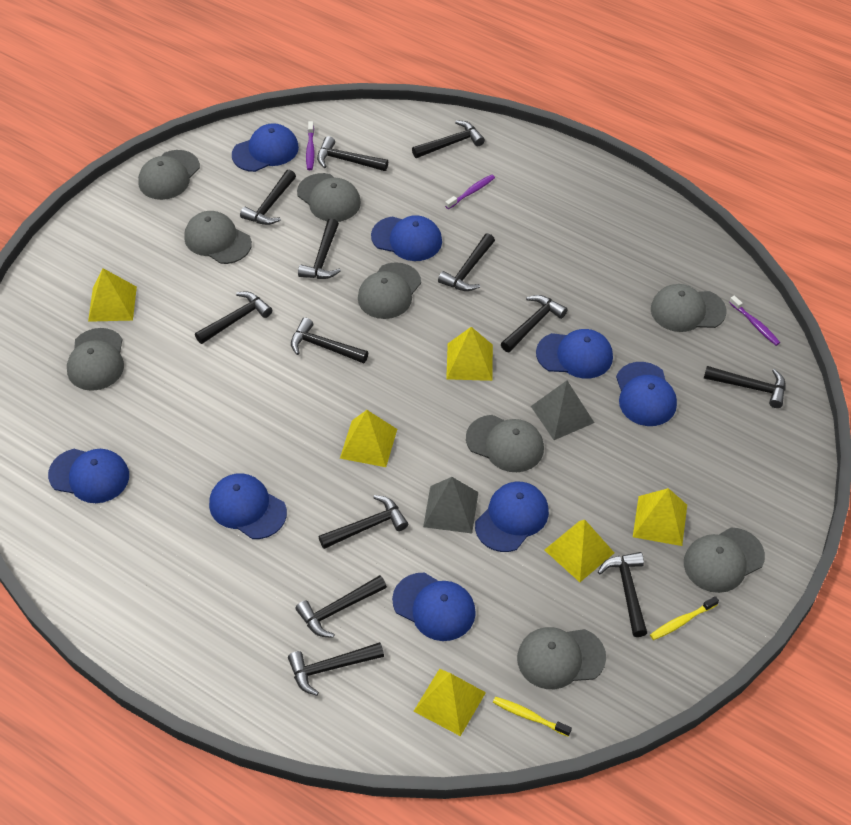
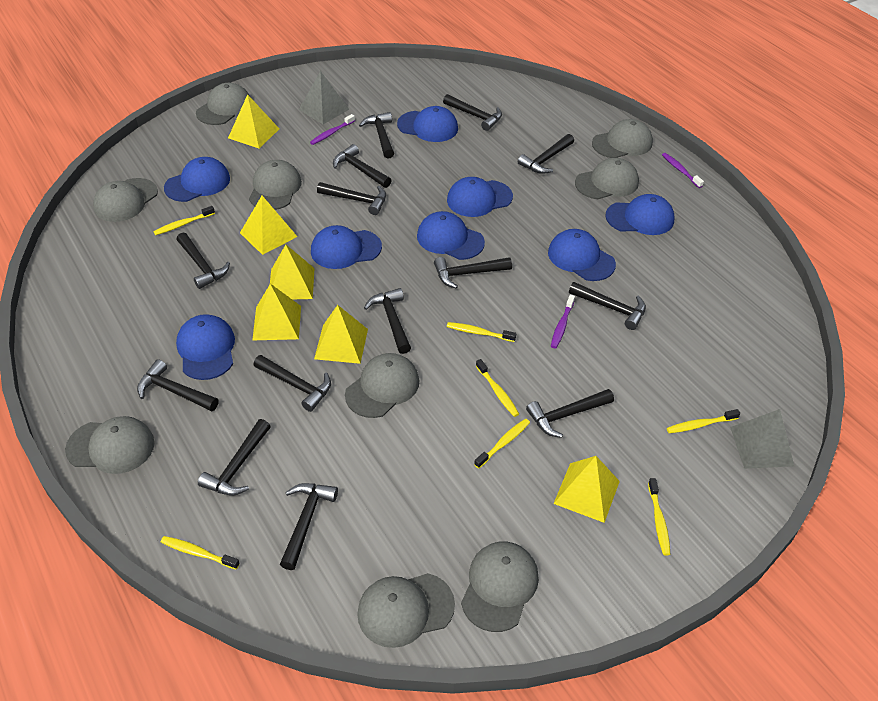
black hammer: 13 -> 14
yellow toothbrush: 2 -> 7

